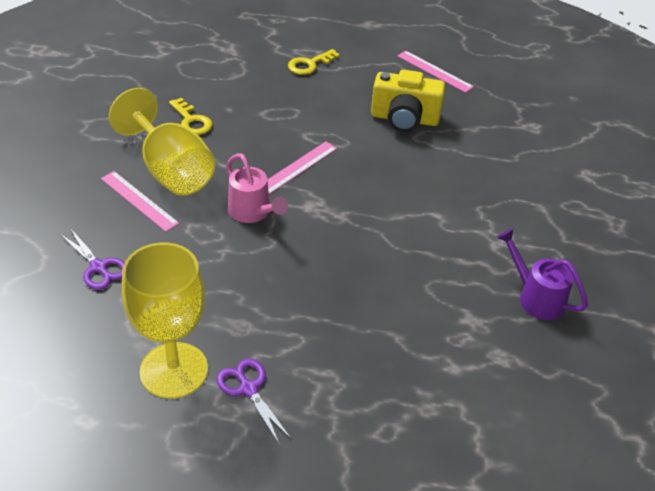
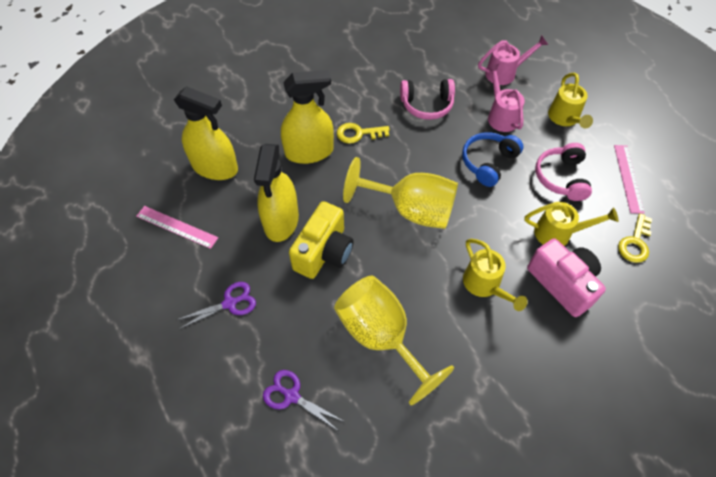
blue headphones: 0 -> 1
pink camera: 0 -> 1
pink headphones: 0 -> 2
pink ruler: 3 -> 2
pink watering can: 1 -> 2
purple watering can: 1 -> 0
yellow spray bottle: 0 -> 3
yellow watering can: 0 -> 3

